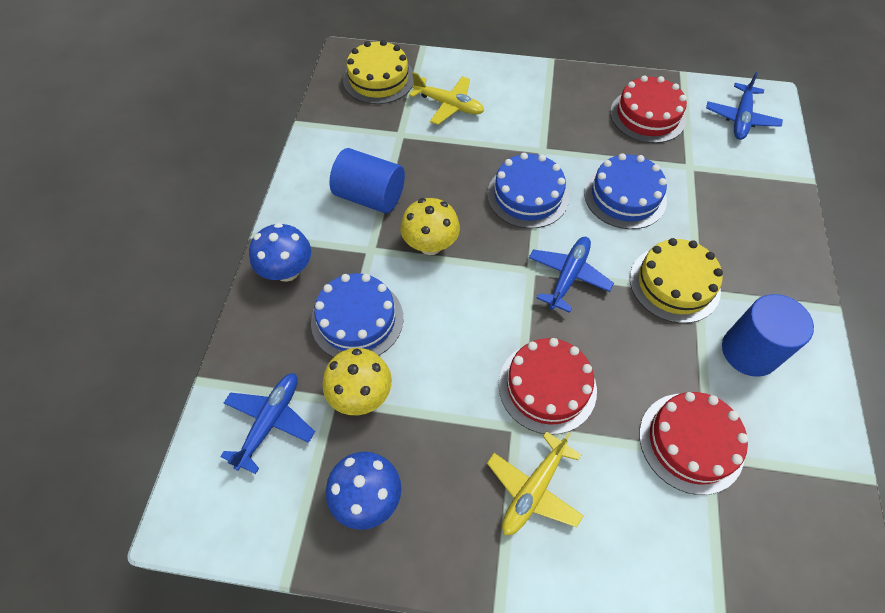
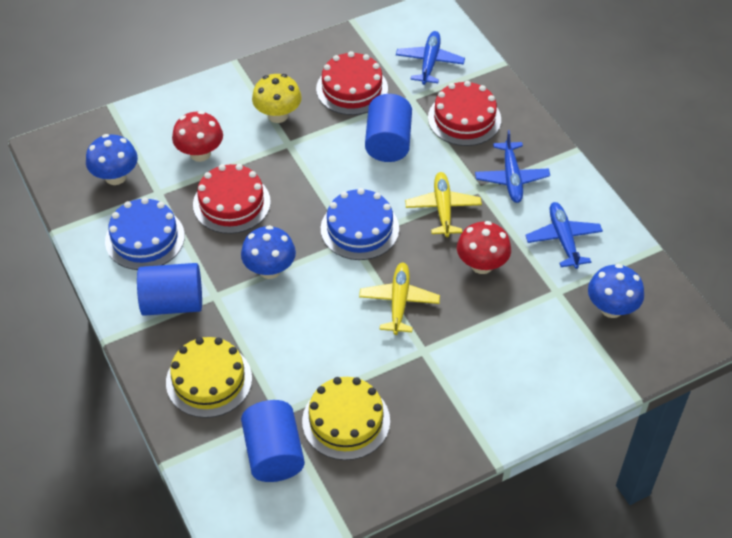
blue cake: 3 -> 2
blue cylinder: 2 -> 3
blue mushroom: 2 -> 3
red mushroom: 0 -> 2
yellow mushroom: 2 -> 1

